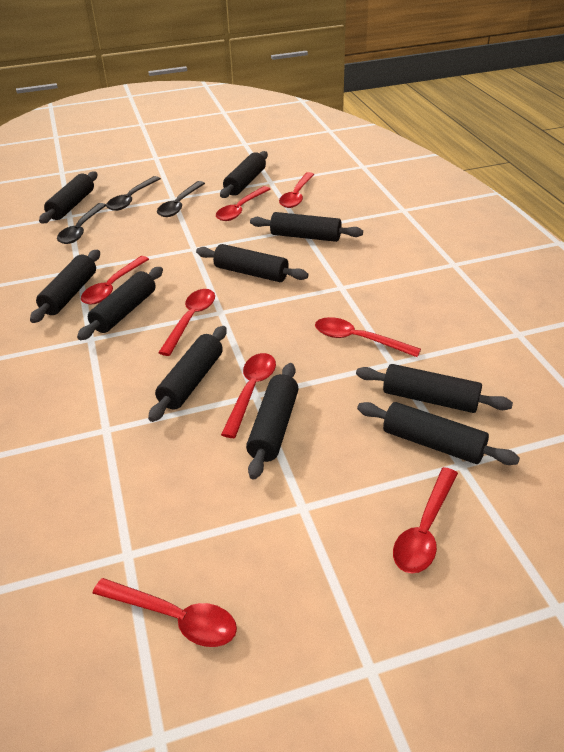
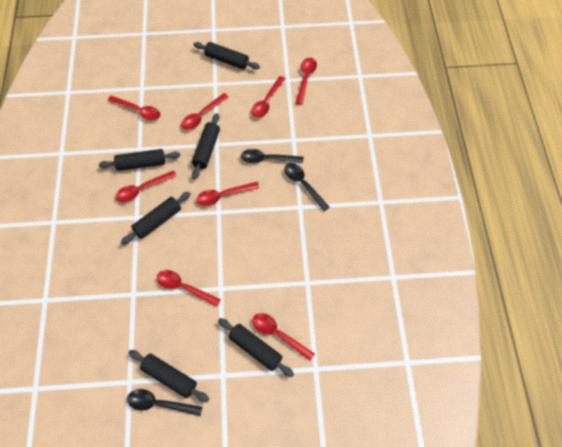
black rolling pin: 10 -> 6

